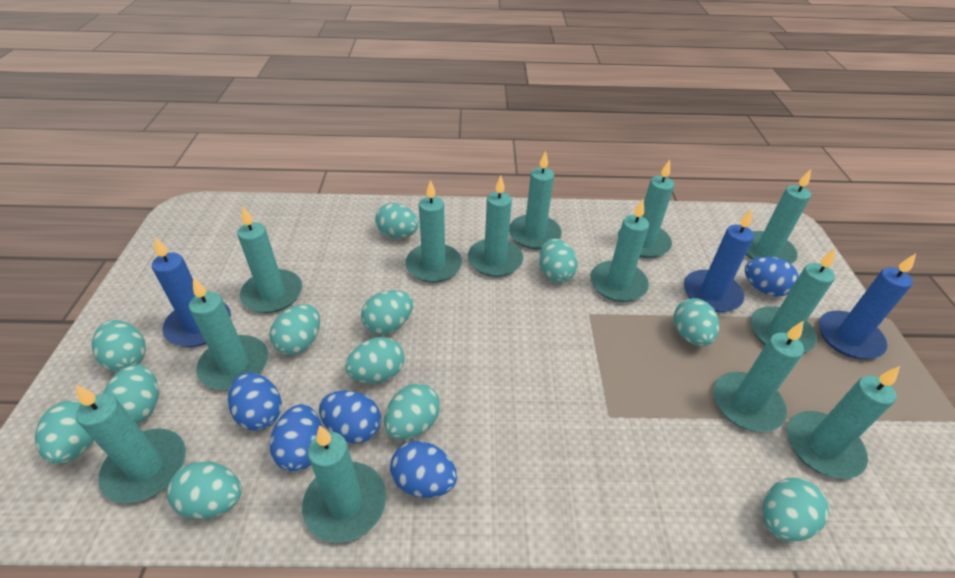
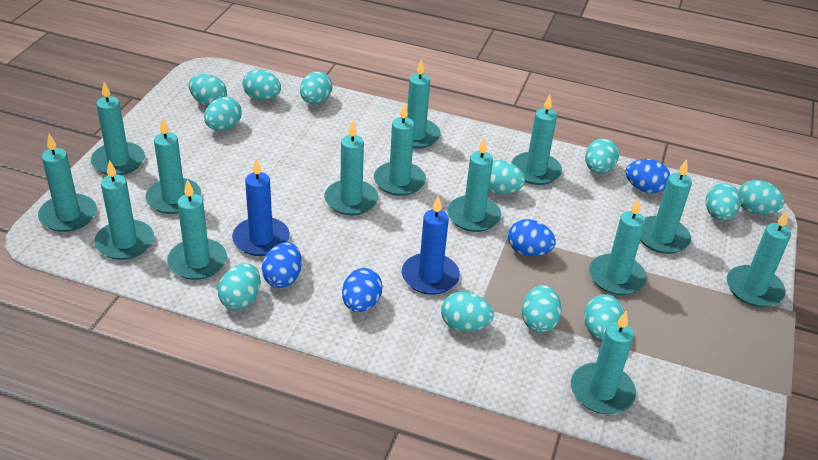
blue candle: 3 -> 2
blue egg: 5 -> 4
turquoise candle: 13 -> 14

